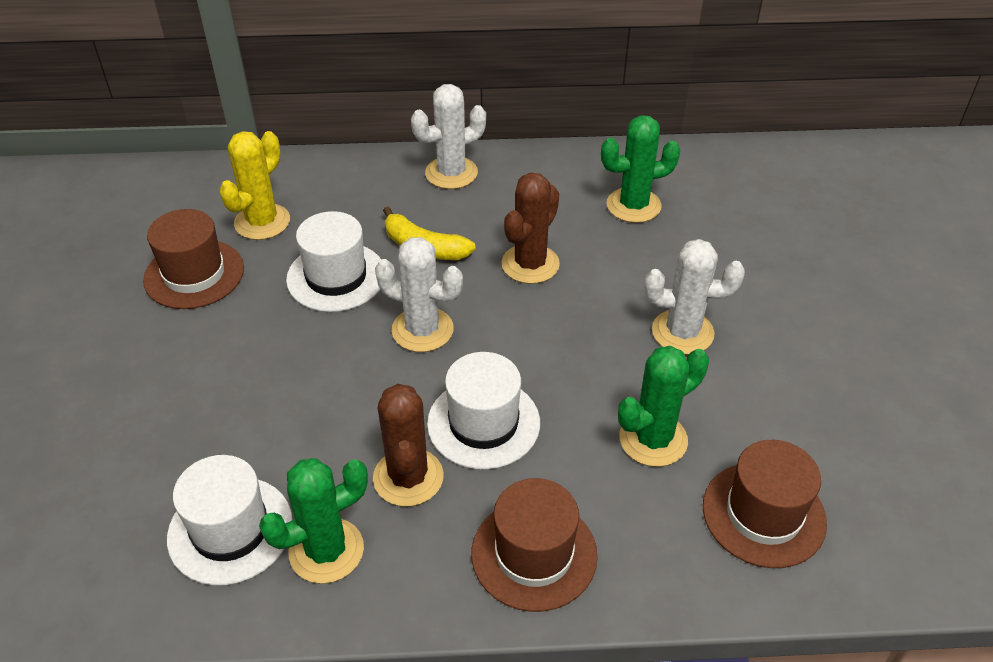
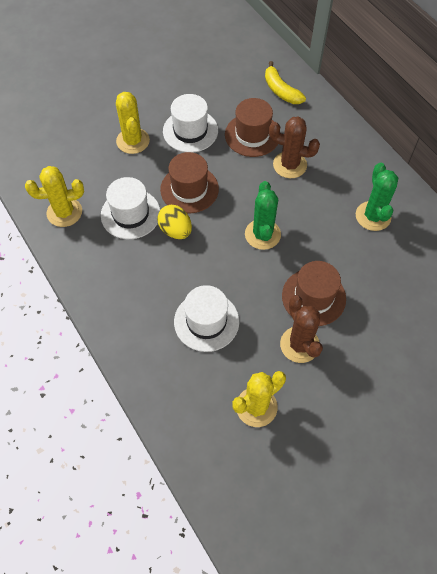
green cactus: 3 -> 2
white cactus: 3 -> 0
yellow cactus: 1 -> 3
yellow egg: 0 -> 1

